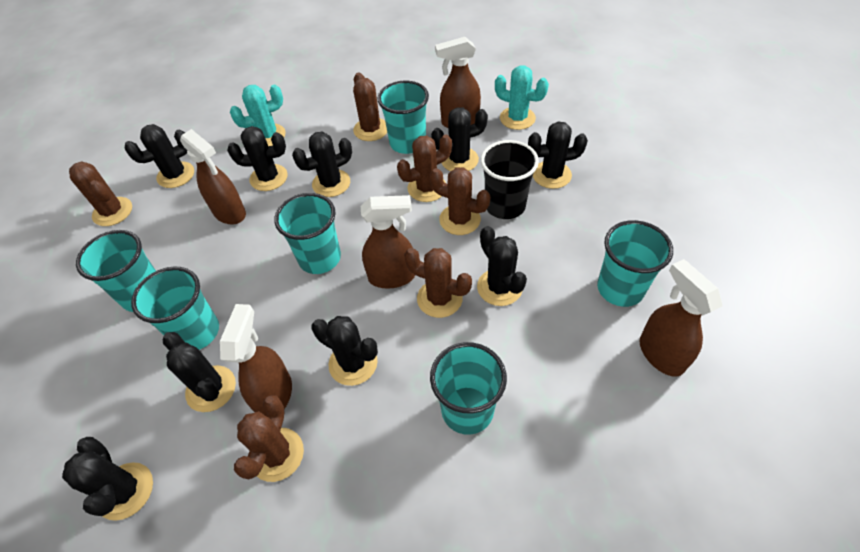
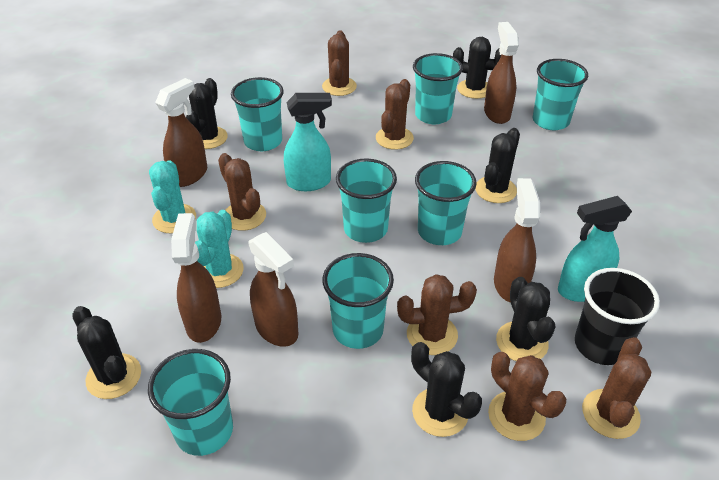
black cactus: 9 -> 6
turquoise cup: 6 -> 7
turquoise spray bottle: 0 -> 2

